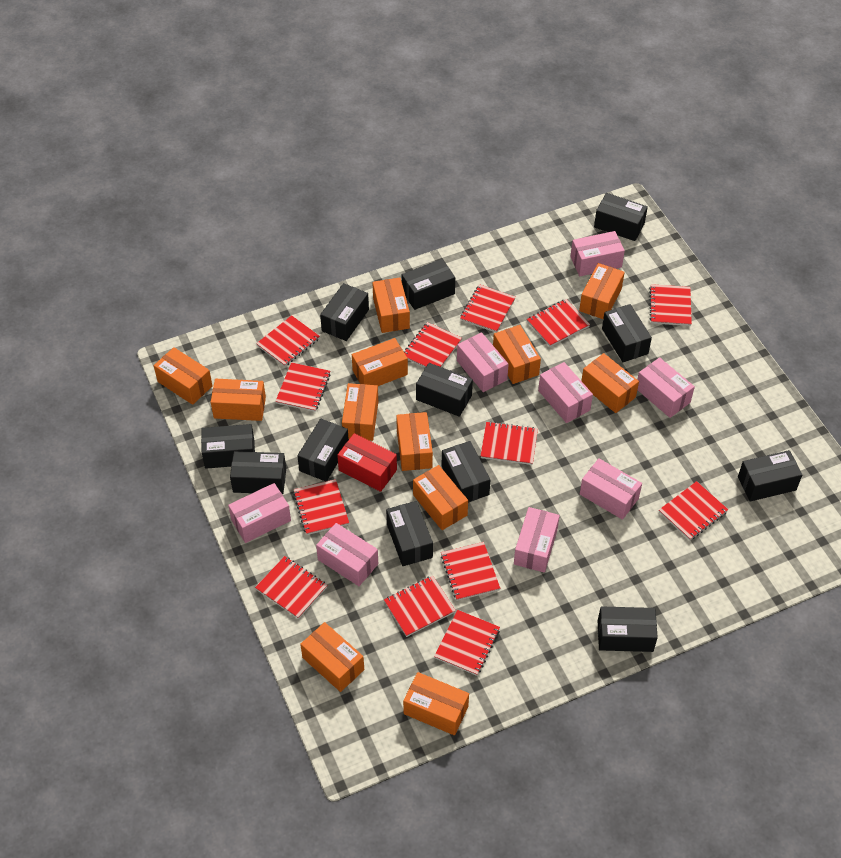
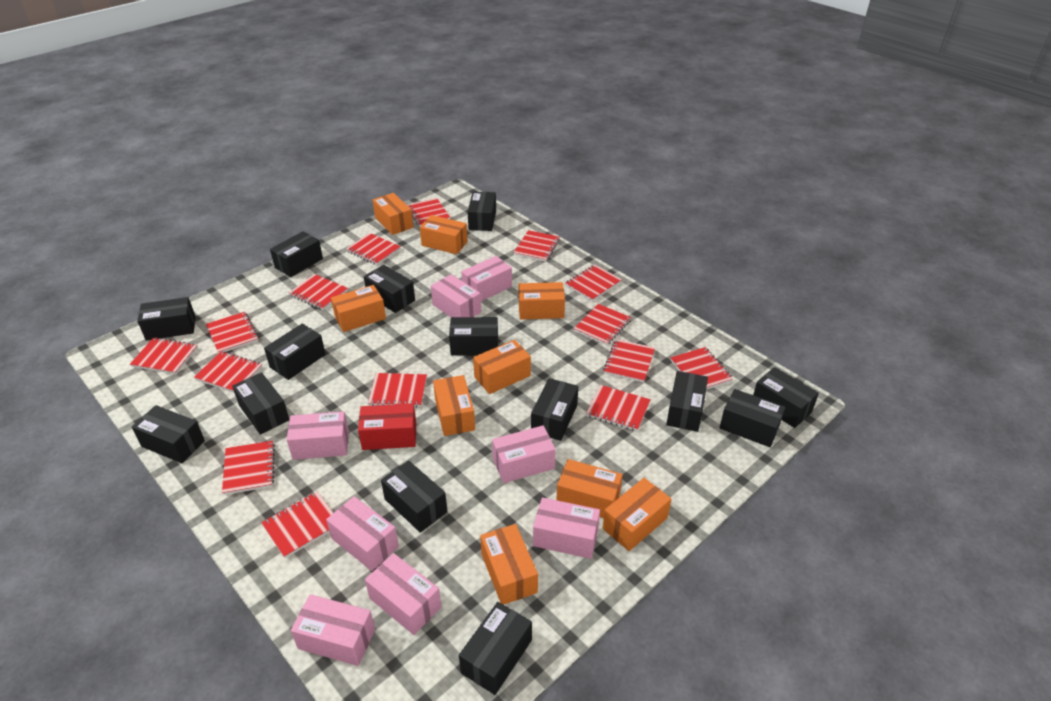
black box: 12 -> 14
orange box: 12 -> 9
red notebook: 13 -> 15

